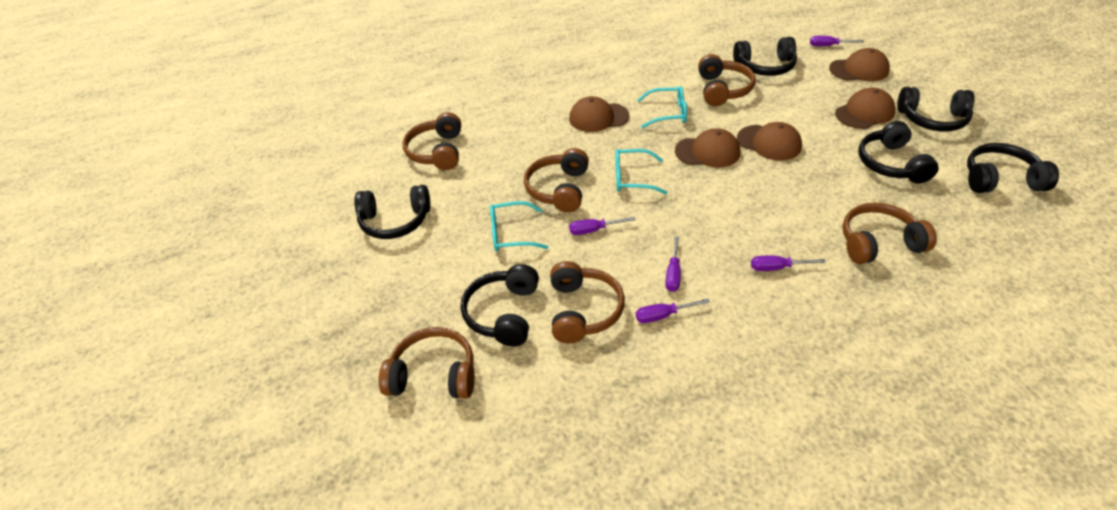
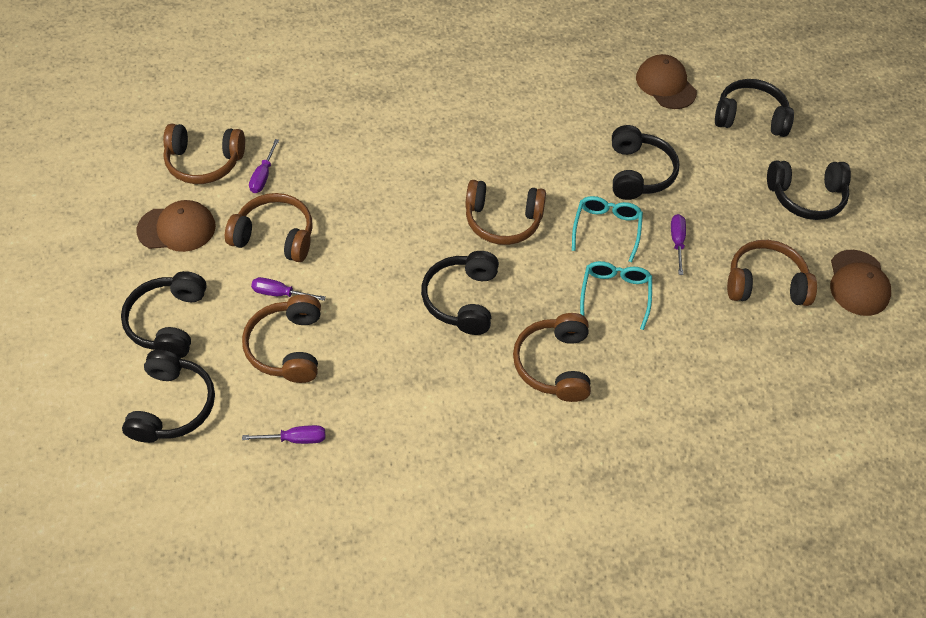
brown cap: 5 -> 3
purple screwdriver: 5 -> 4
turquoise glasses: 3 -> 2

